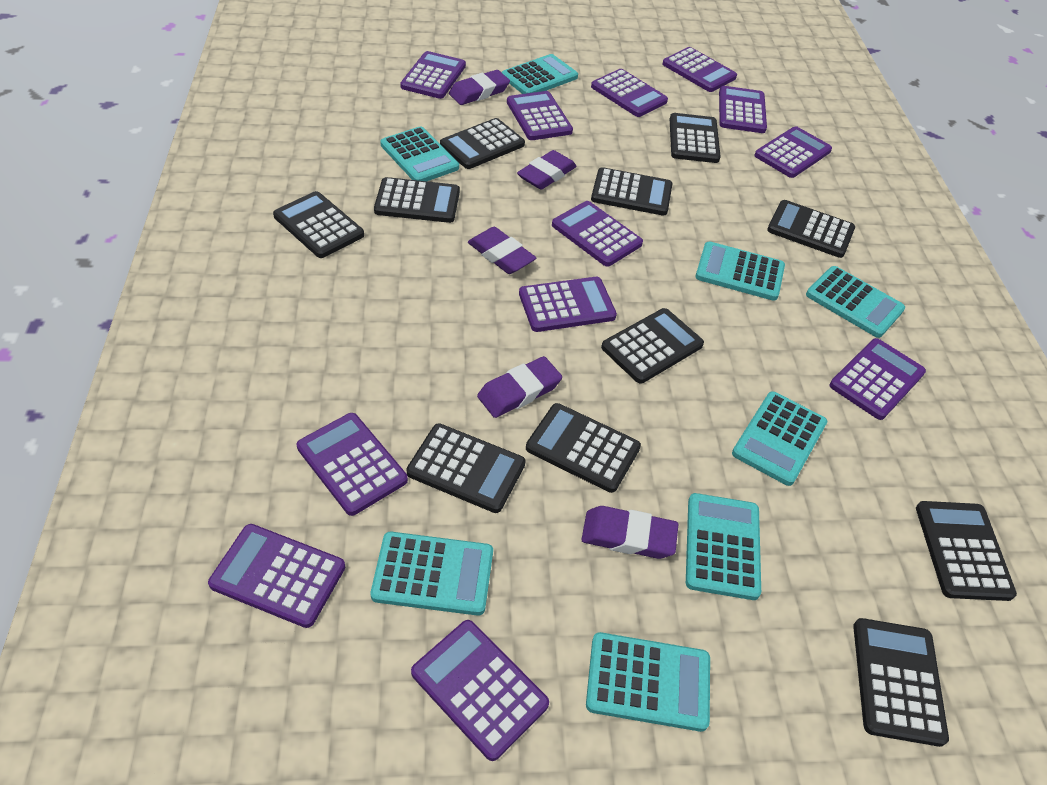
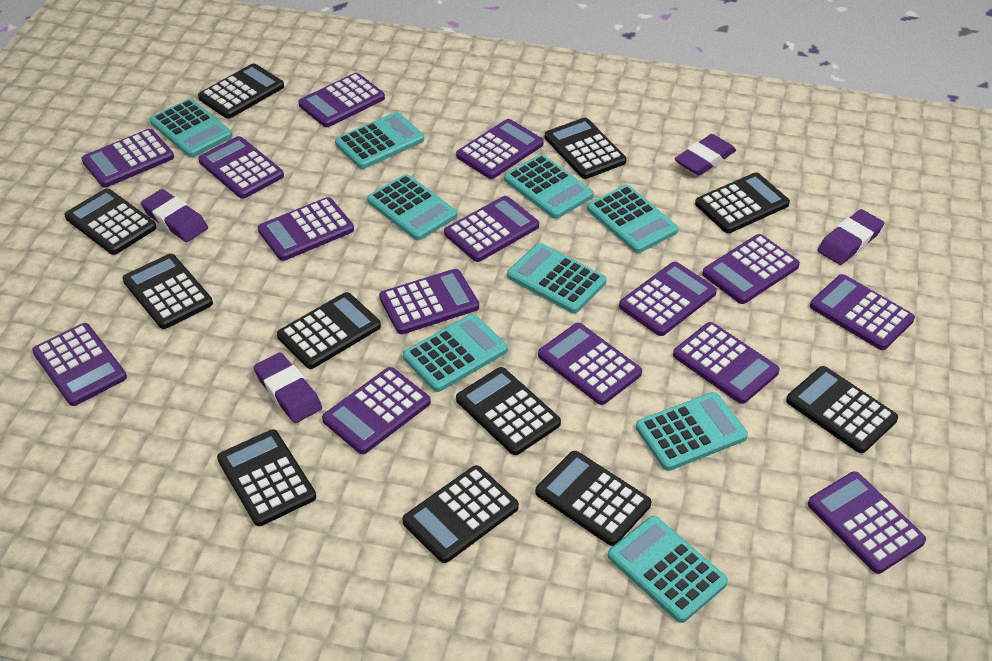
purple calculator: 12 -> 15
purple eraser: 5 -> 4
turquoise calculator: 8 -> 9

